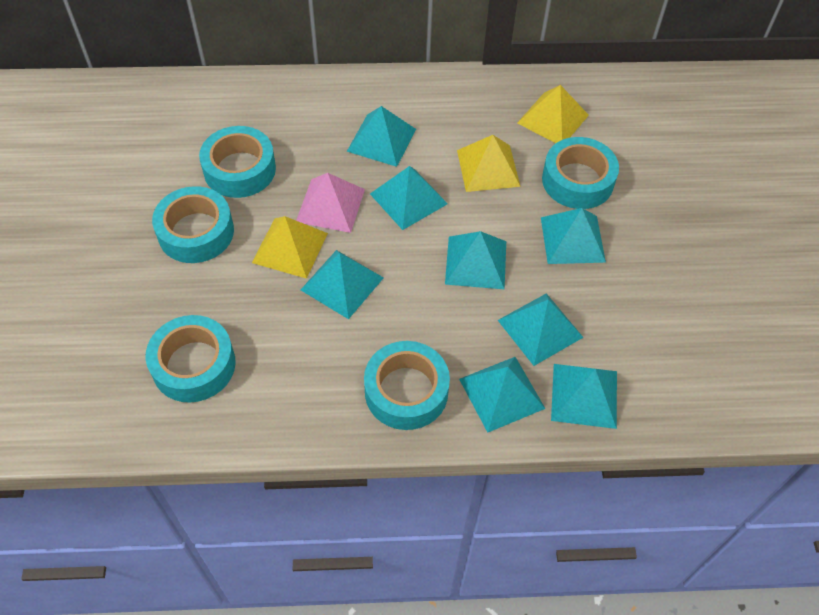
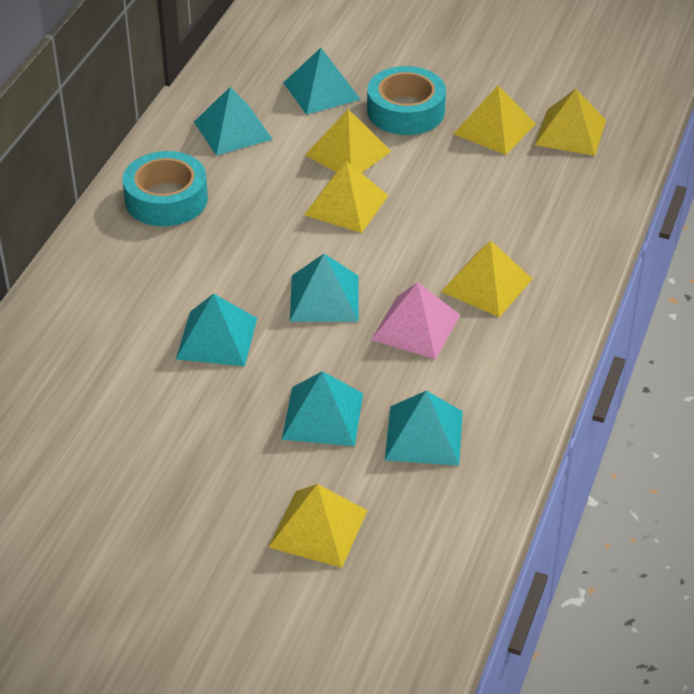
turquoise pyramid: 8 -> 6
turquoise tape: 5 -> 2
yellow pyramid: 3 -> 6

